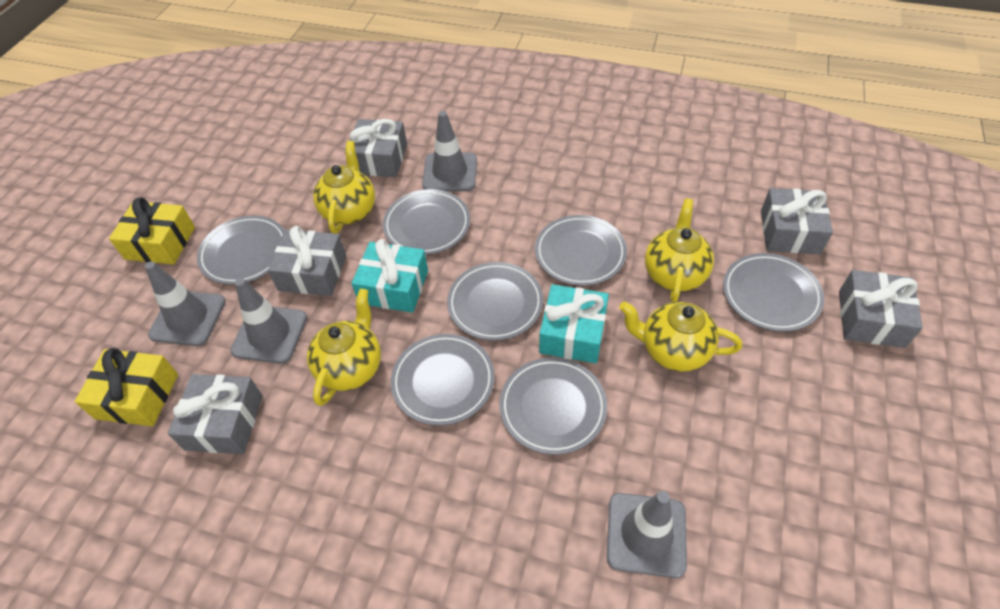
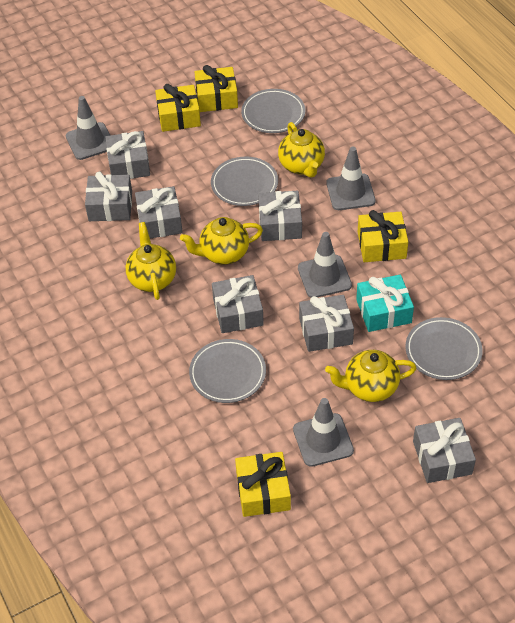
grey gift: 5 -> 7
grey plate: 7 -> 4
turquoise gift: 2 -> 1
yellow gift: 2 -> 4

